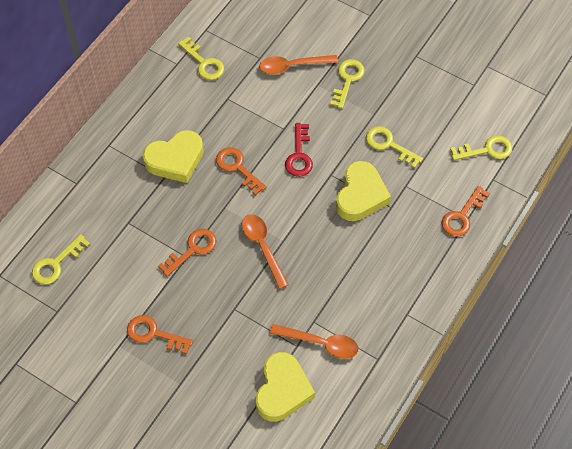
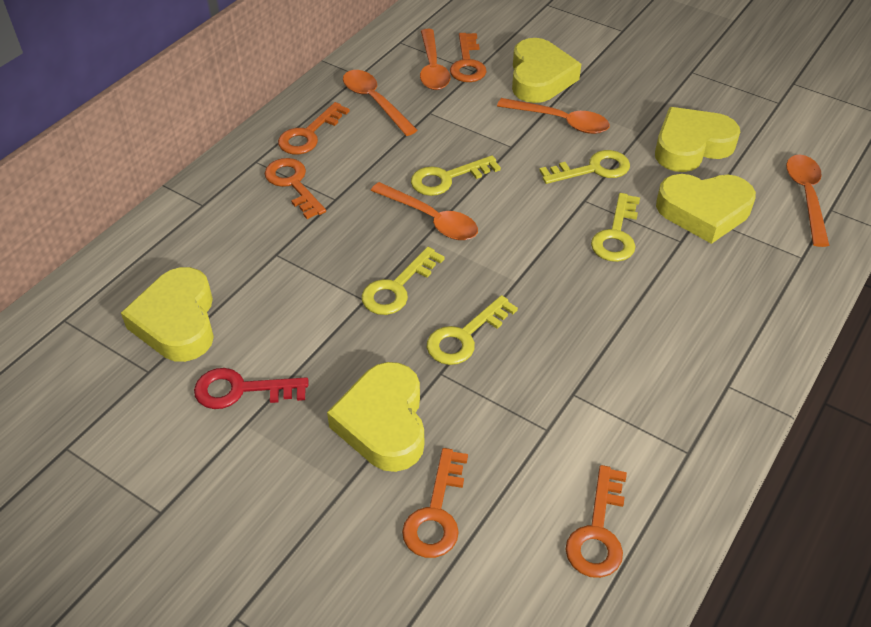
orange key: 4 -> 5
orange spoon: 3 -> 5
yellow heart: 3 -> 5

